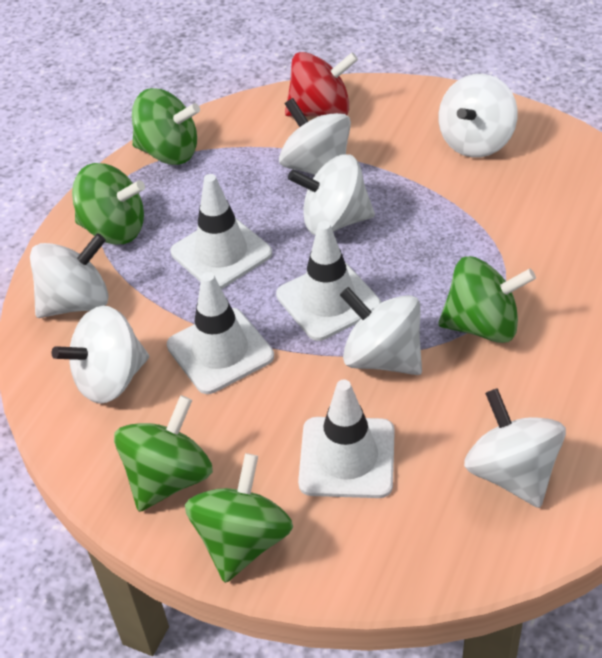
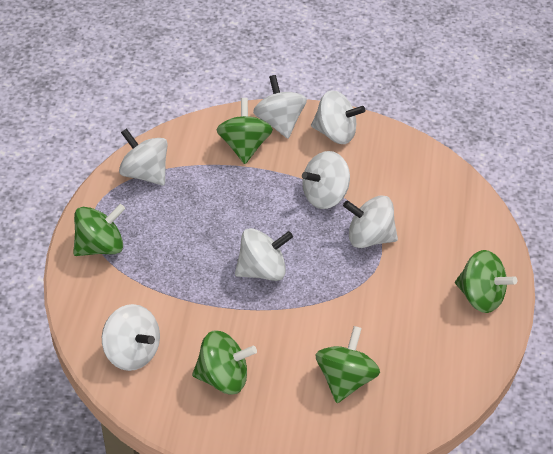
red spinning top: 1 -> 0
white traffic cone: 4 -> 0

